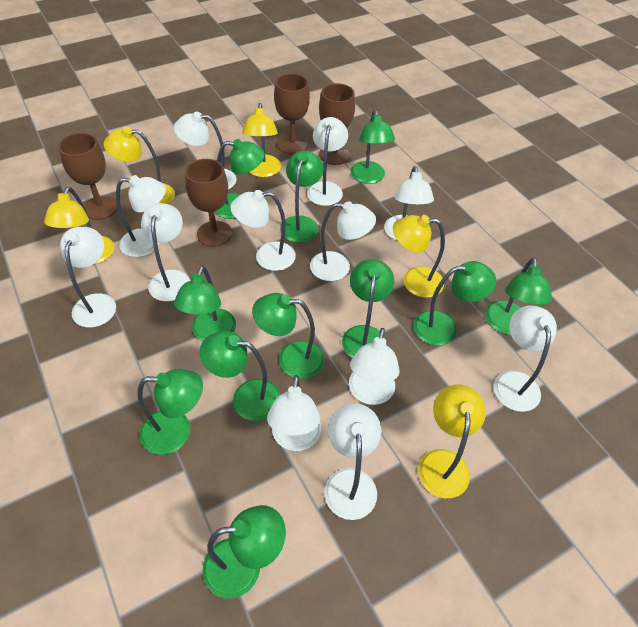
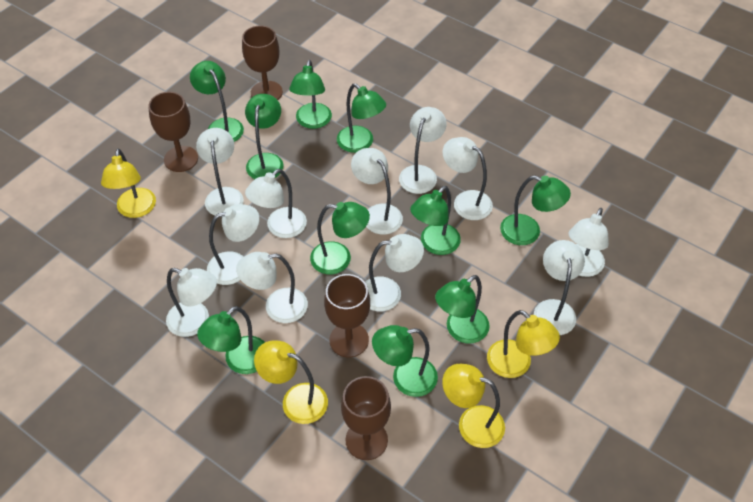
green lamp: 11 -> 10
white lamp: 12 -> 11
yellow lamp: 5 -> 4

